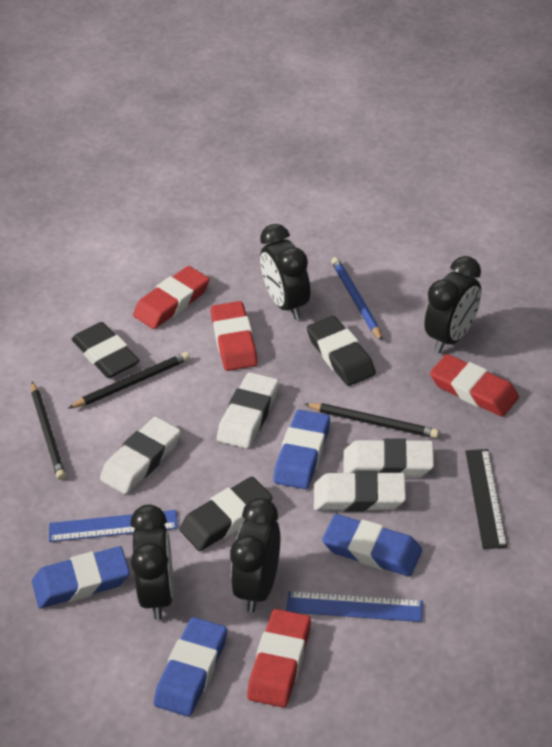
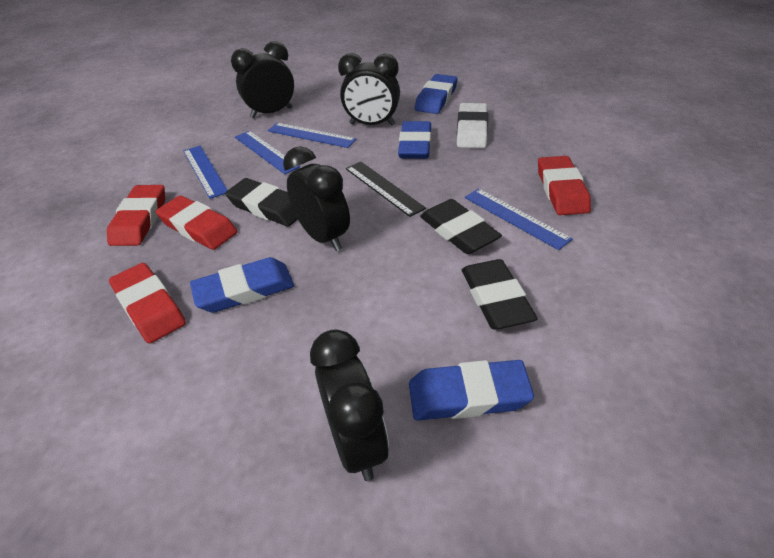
black pencil: 3 -> 0
blue pencil: 1 -> 0
blue ruler: 2 -> 4
white eraser: 4 -> 1

